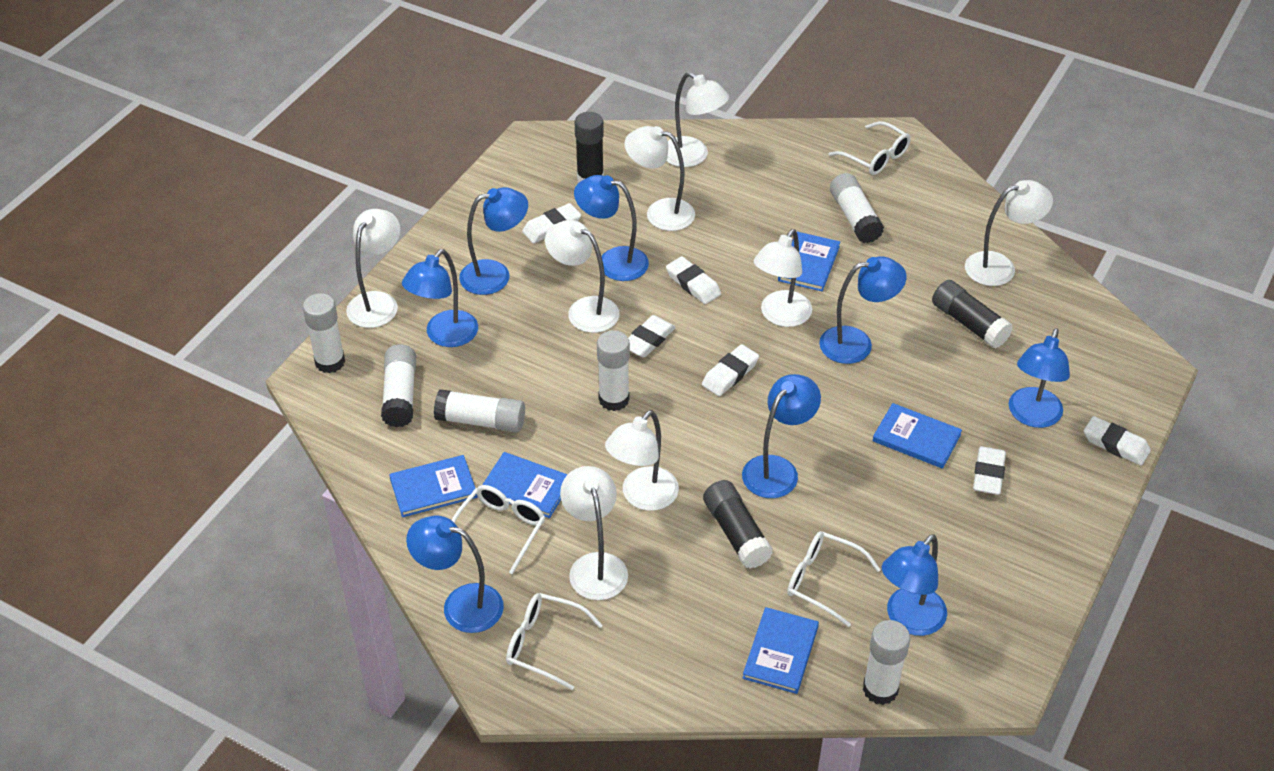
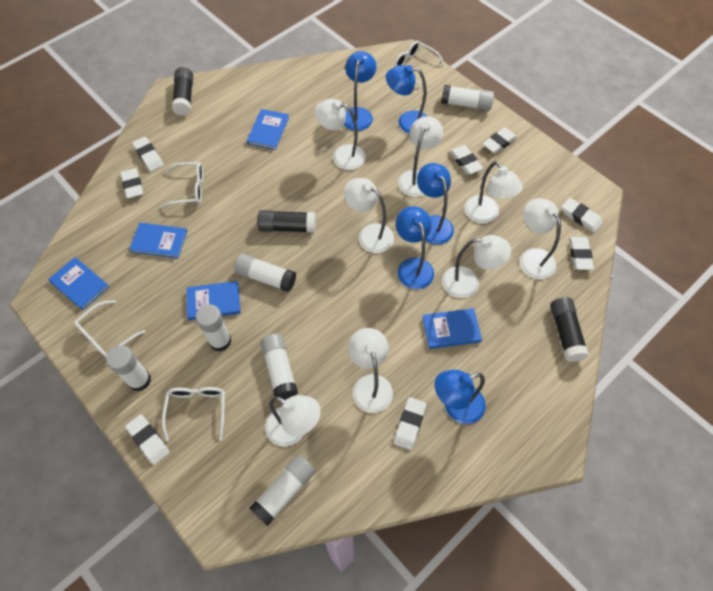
blue lamp: 8 -> 5
white eraser: 6 -> 8

